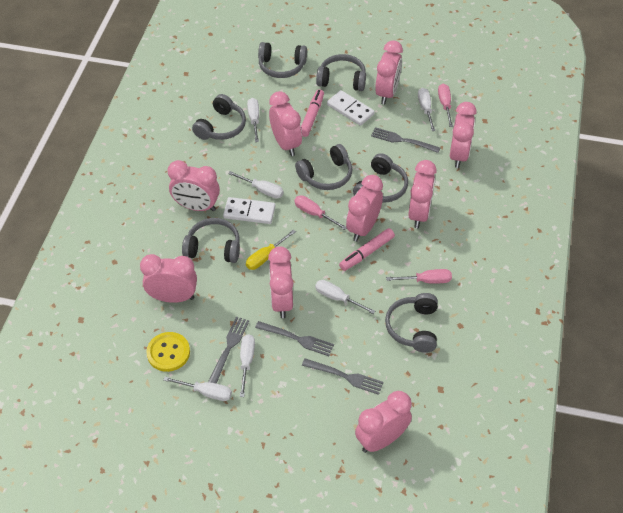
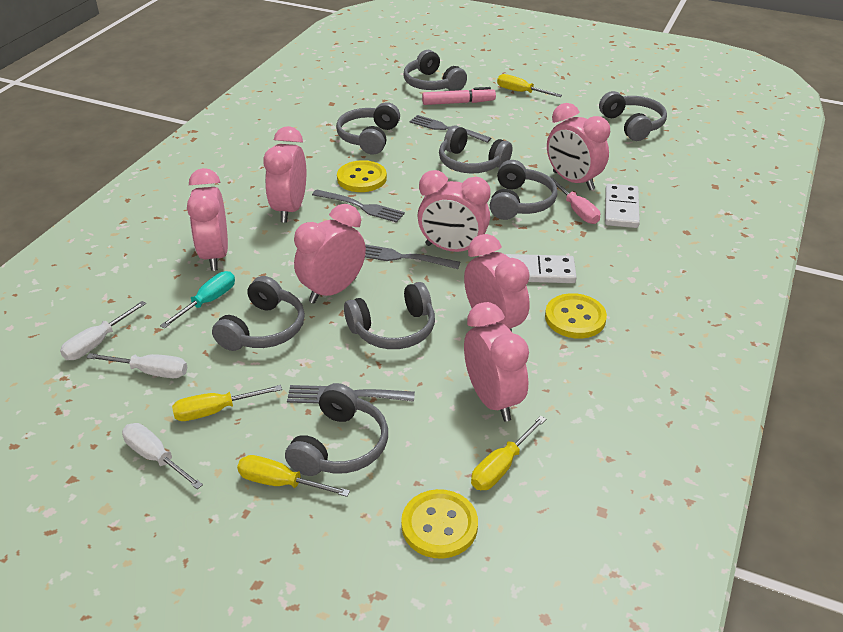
grey headphones: 7 -> 8
pink clock: 9 -> 7
pink marker: 2 -> 1
pink screwdriver: 3 -> 1
turquoise screwdriver: 0 -> 1
white screwdriver: 6 -> 3
yellow button: 1 -> 3
yellow screwdriver: 1 -> 4

